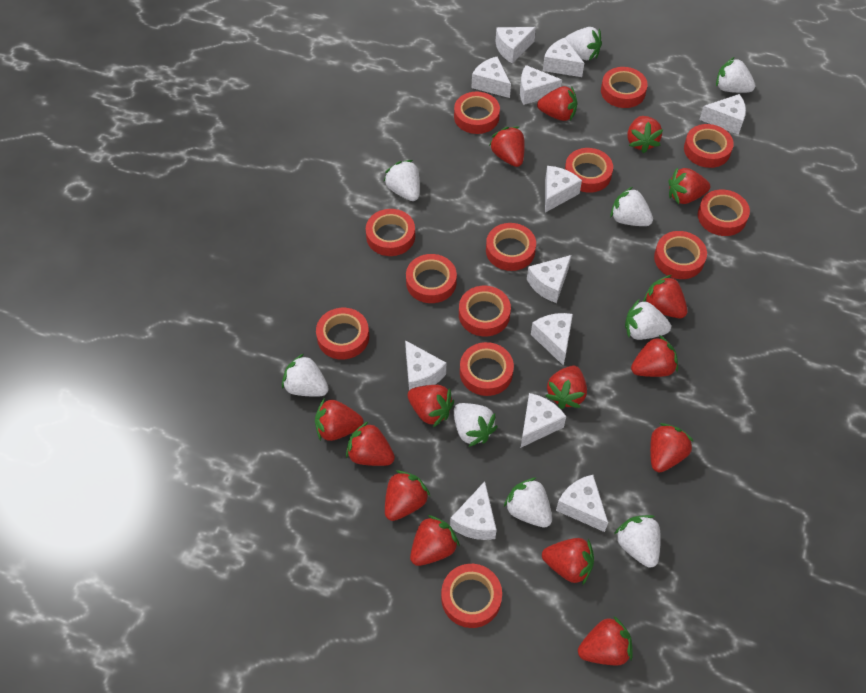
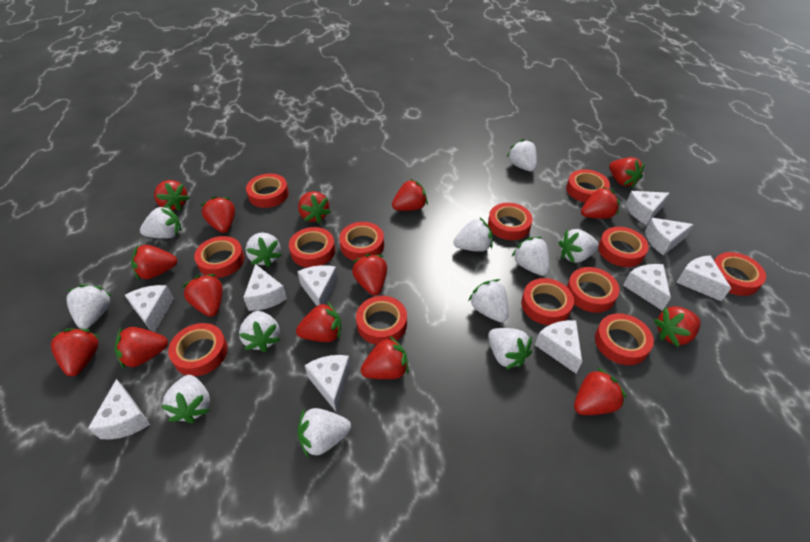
white cheese: 12 -> 10
white strawberry: 9 -> 12

